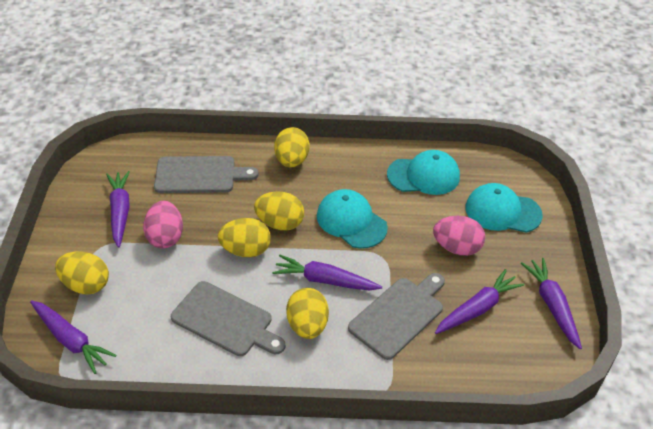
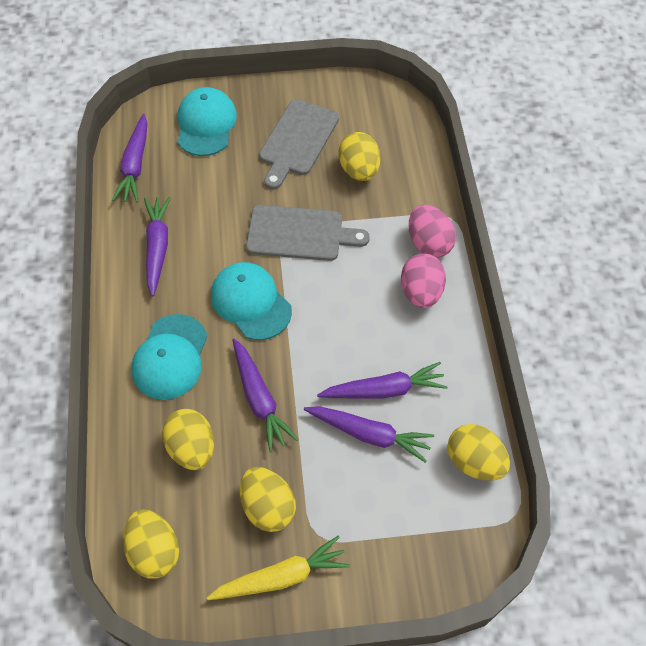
grey cutting board: 3 -> 2
yellow carrot: 0 -> 1

